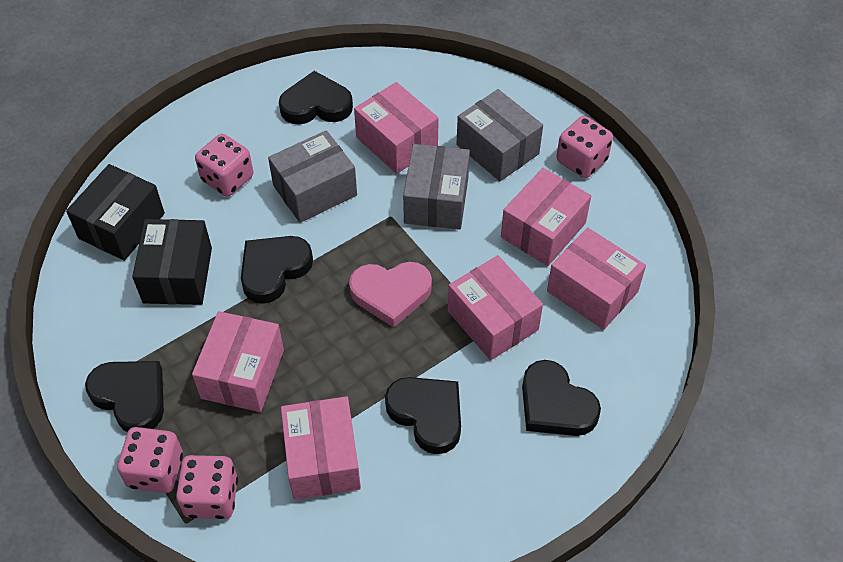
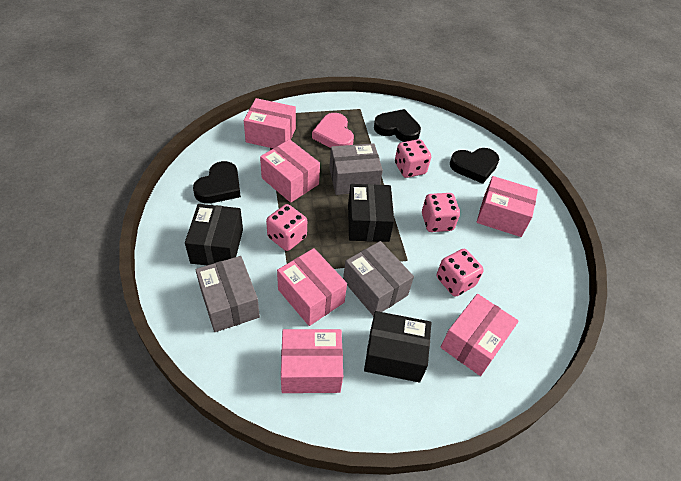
black box: 2 -> 3
black heart: 5 -> 3

